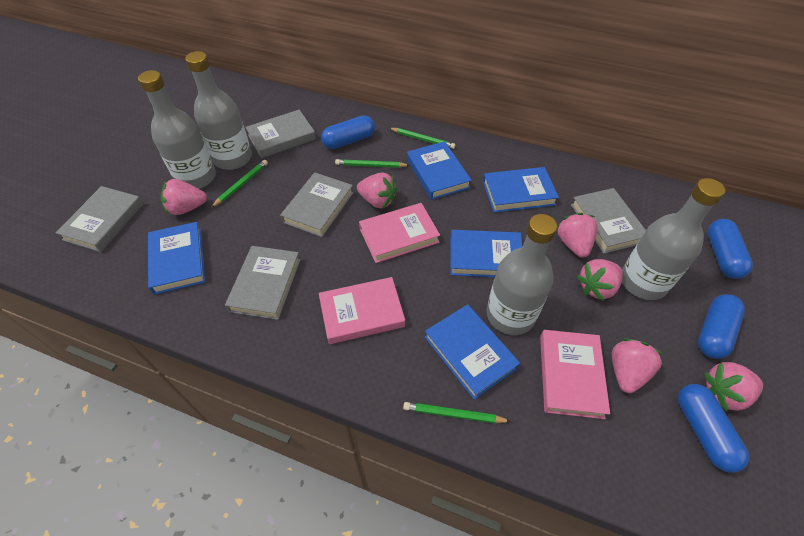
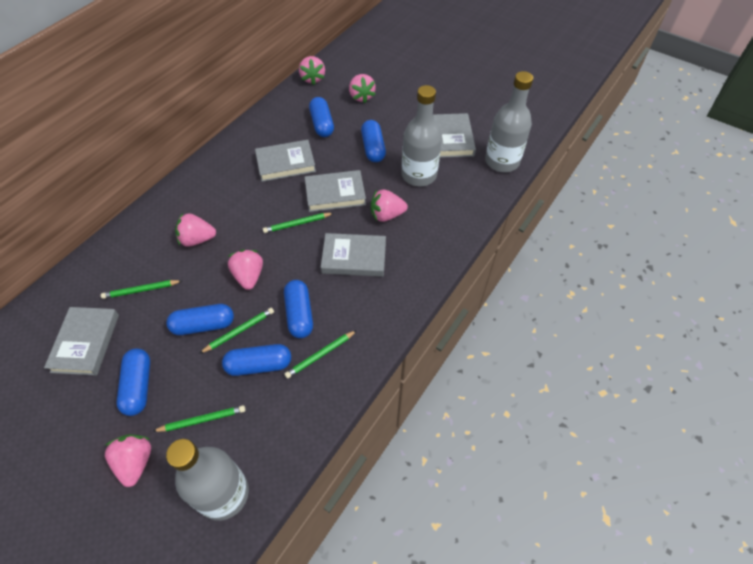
blue book: 5 -> 0
blue capsule: 4 -> 6
green pencil: 4 -> 5
grey bottle: 4 -> 3
pink book: 3 -> 0

